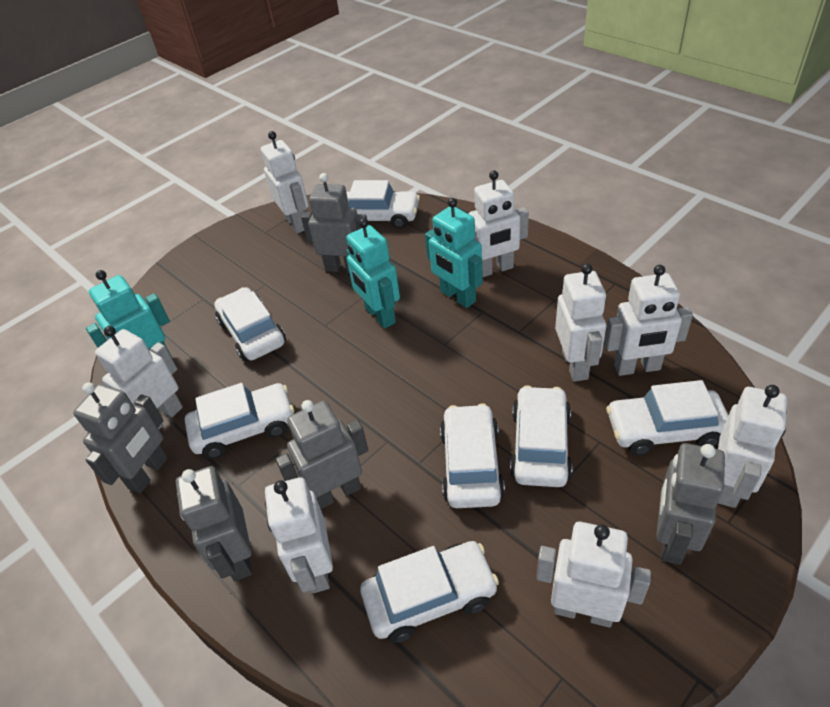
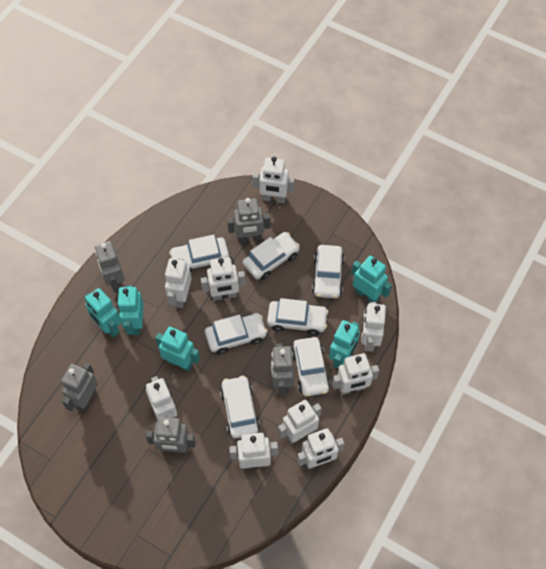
turquoise robot: 3 -> 5
white robot: 8 -> 9

